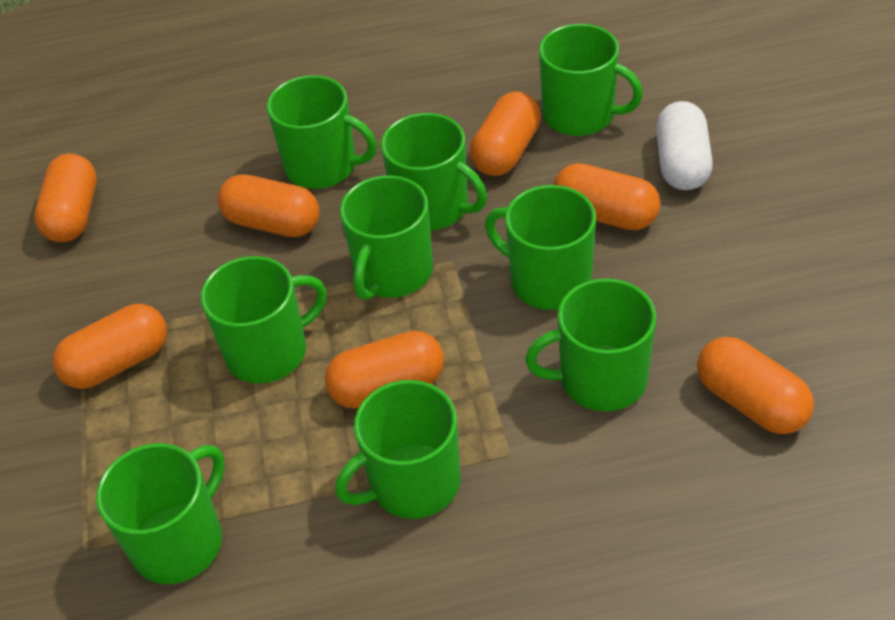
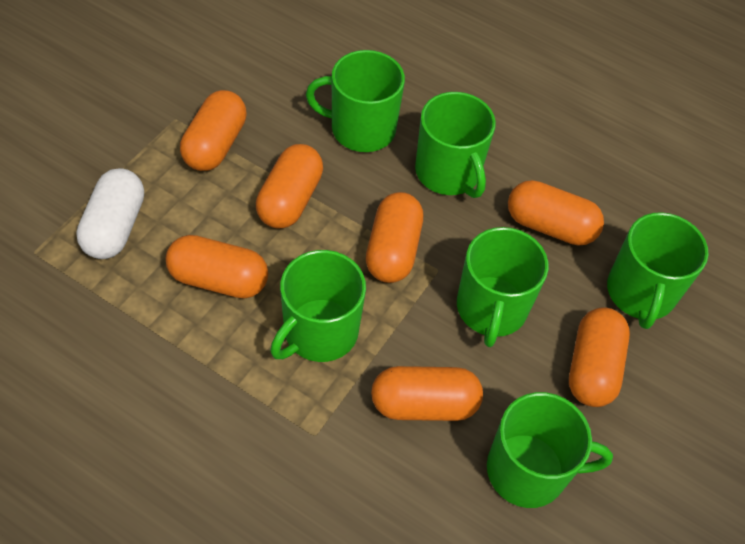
green mug: 9 -> 6

